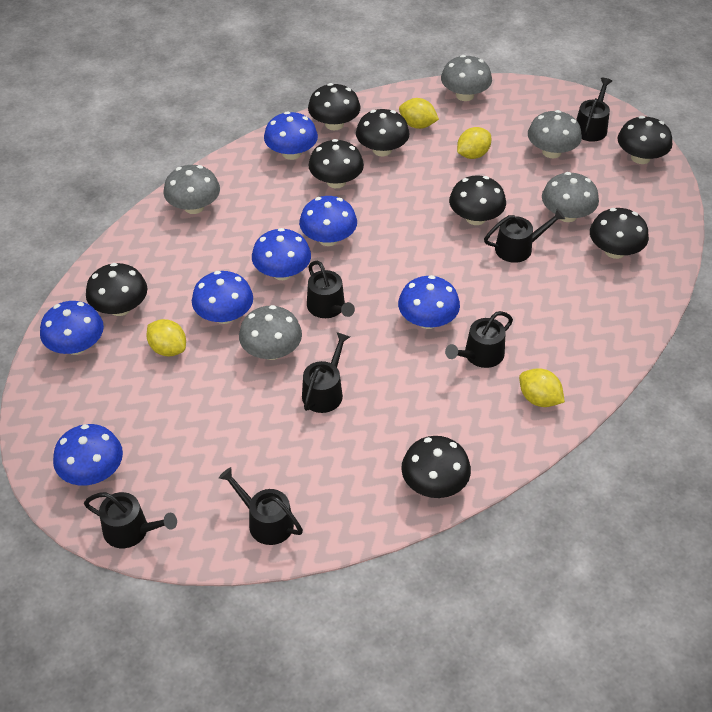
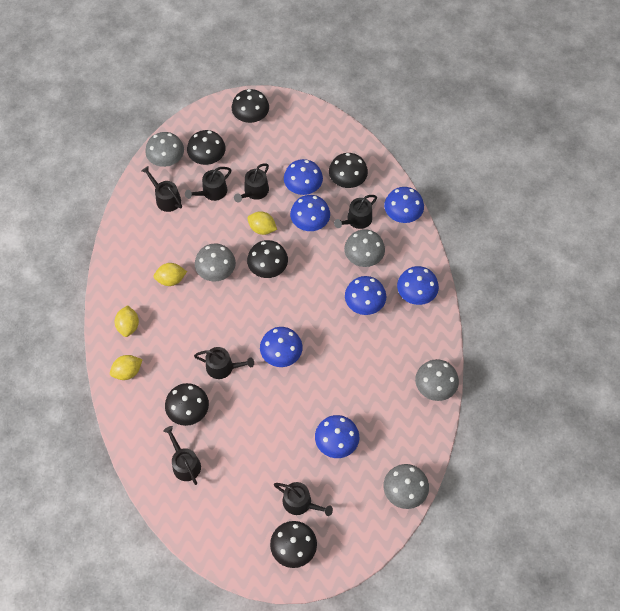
black mushroom: 8 -> 6

